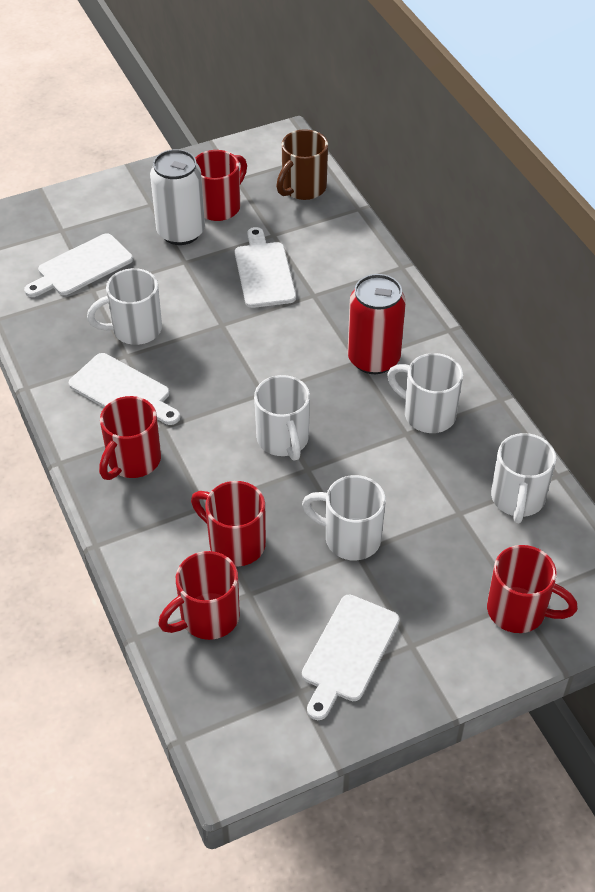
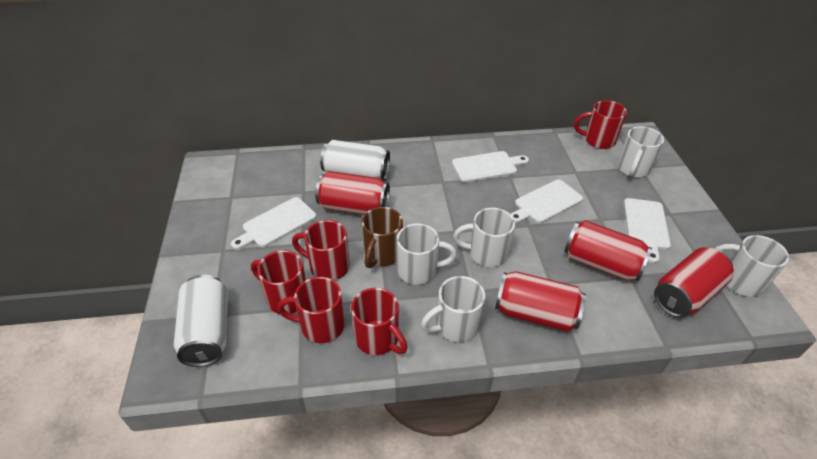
red can: 1 -> 4
white can: 1 -> 2

